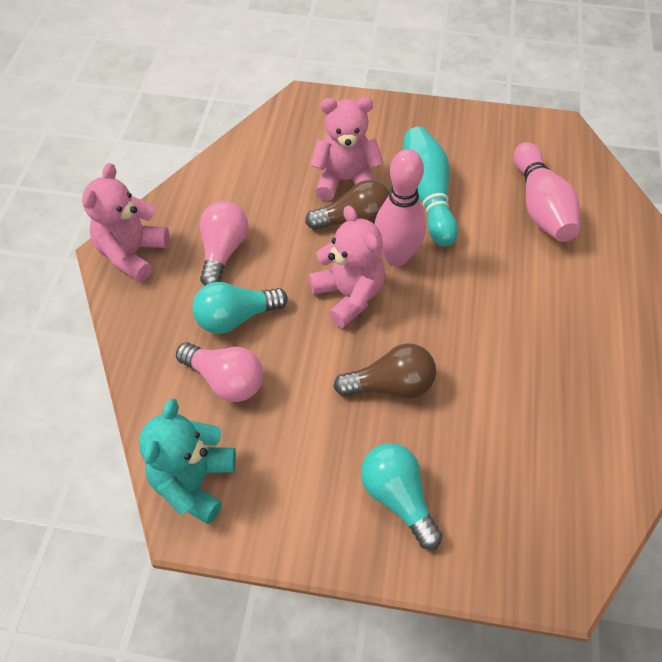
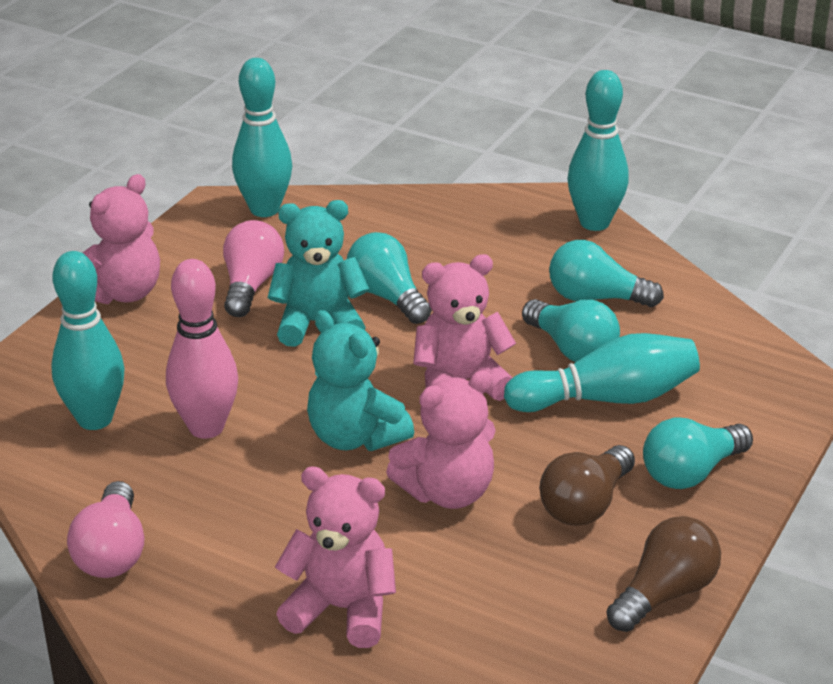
pink bowling pin: 2 -> 1
pink teddy bear: 3 -> 4
turquoise bowling pin: 1 -> 4
turquoise light bulb: 2 -> 4
turquoise teddy bear: 1 -> 2

